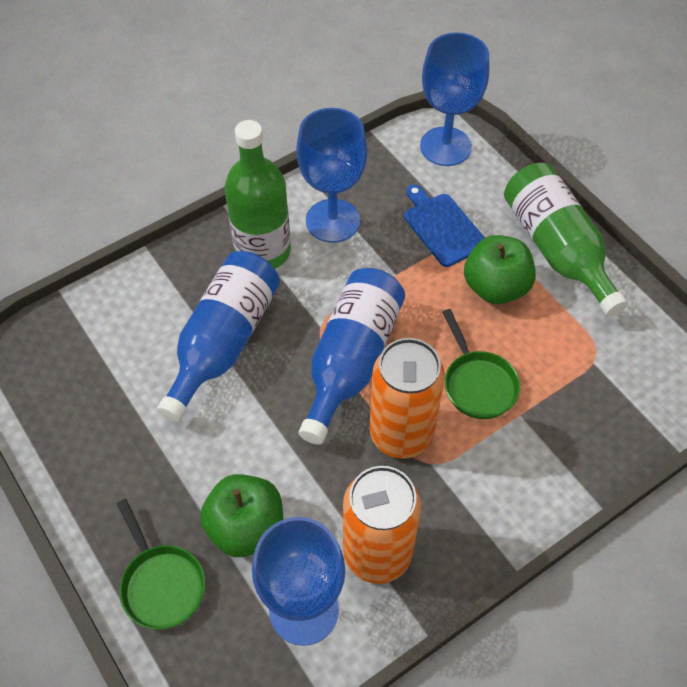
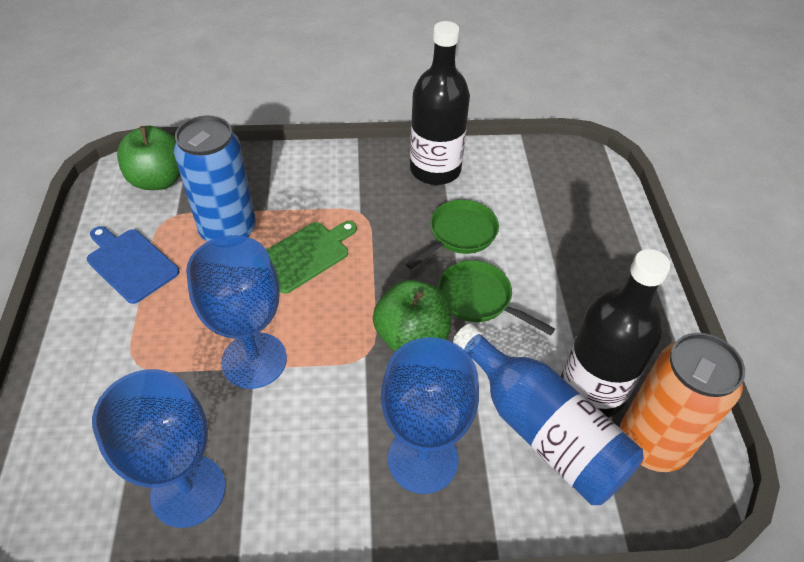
black bottle: 0 -> 2
blue bottle: 2 -> 1
blue can: 0 -> 1
green bottle: 2 -> 0
green cutting board: 0 -> 1
orange can: 2 -> 1

